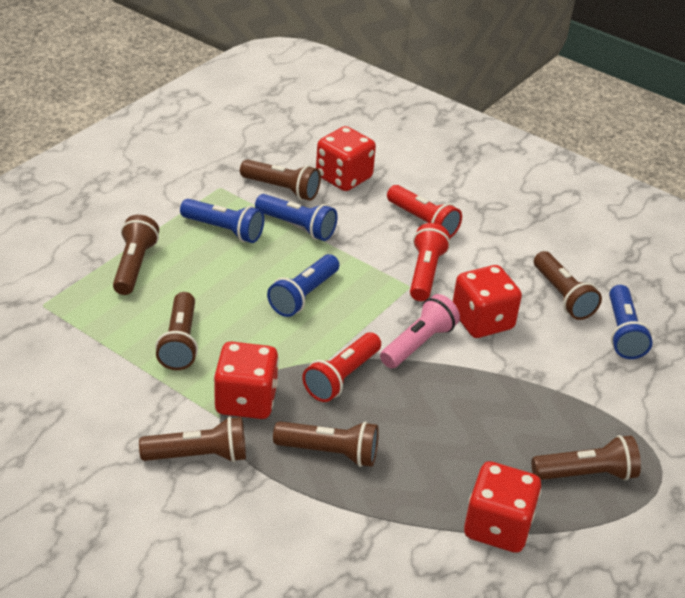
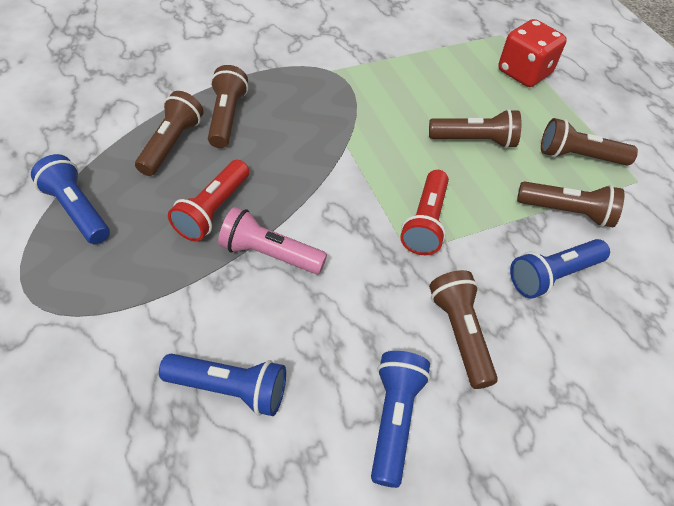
brown flashlight: 7 -> 6
red dice: 4 -> 1
red flashlight: 3 -> 2

